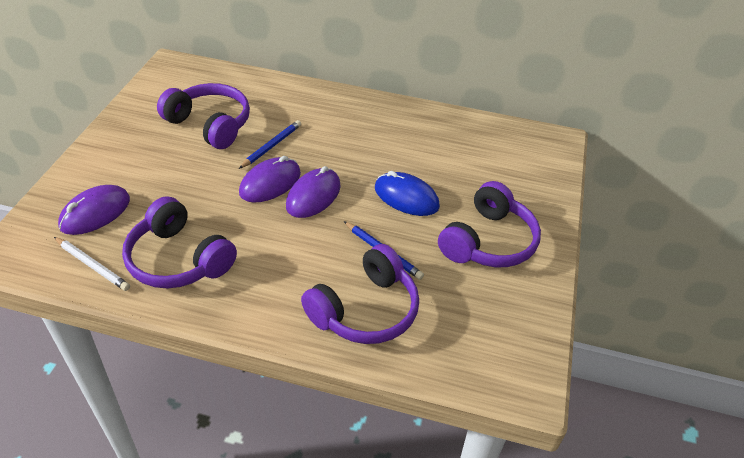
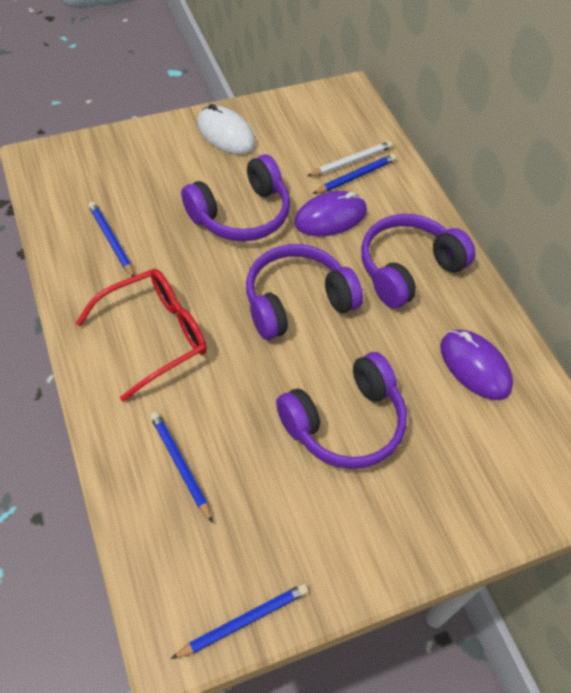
blue mouse: 1 -> 0
blue pencil: 2 -> 4
purple mouse: 3 -> 2
red glasses: 0 -> 1
white mouse: 0 -> 1

